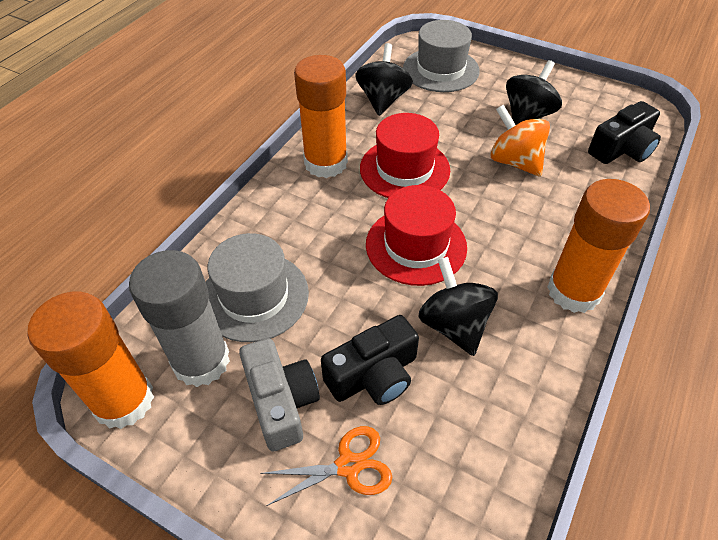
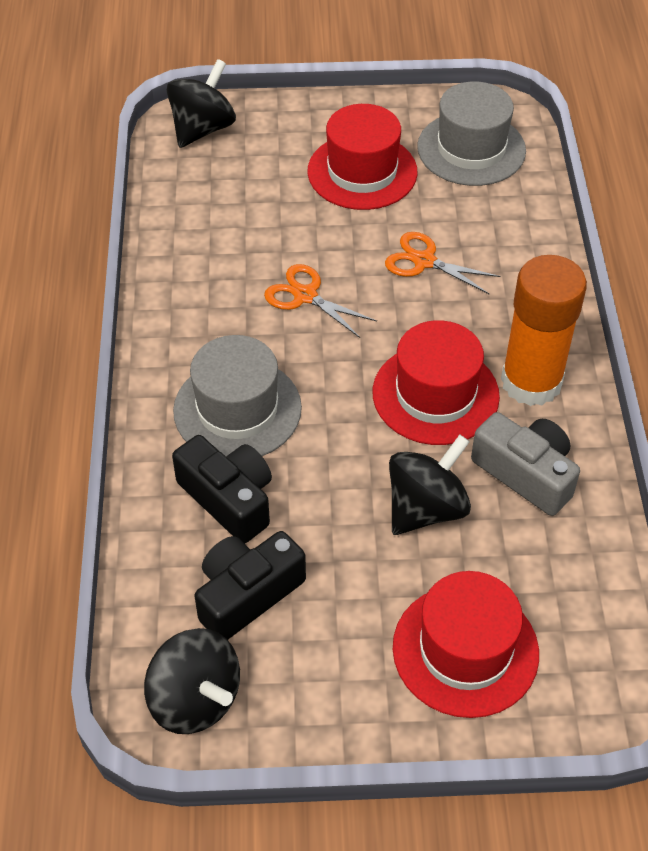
grey glue stick: 1 -> 0
orange glue stick: 3 -> 1
orange scissors: 1 -> 2
orange spinning top: 1 -> 0
red hat: 2 -> 3

